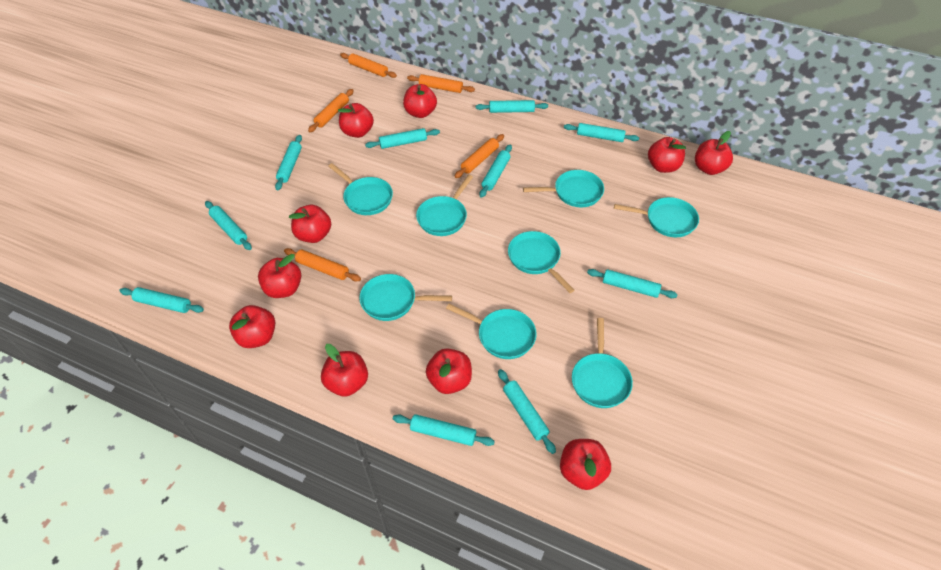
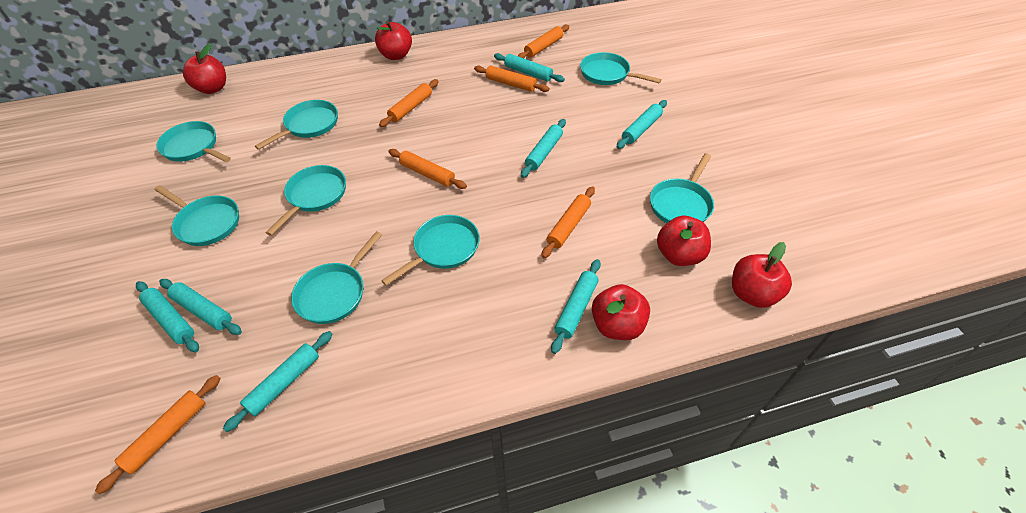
orange rolling pin: 5 -> 6
red apple: 10 -> 5
turquoise rolling pin: 10 -> 7

